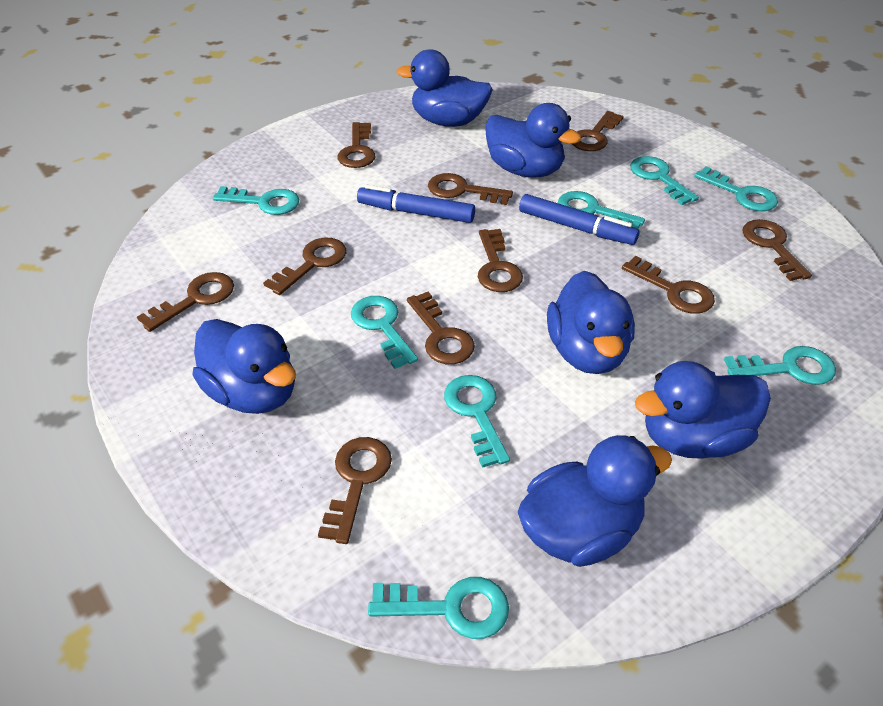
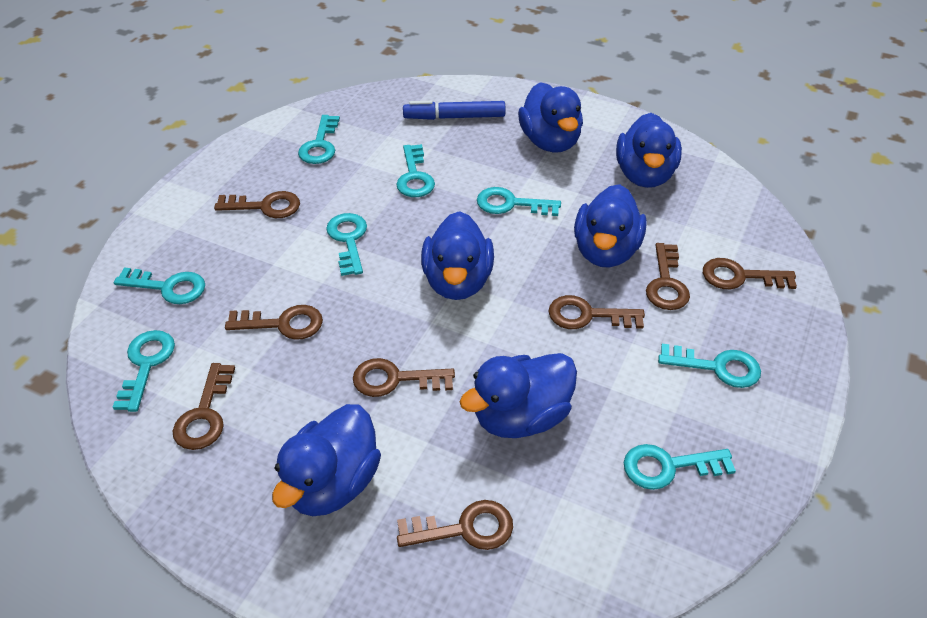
blue marker: 2 -> 1
brown key: 10 -> 8

